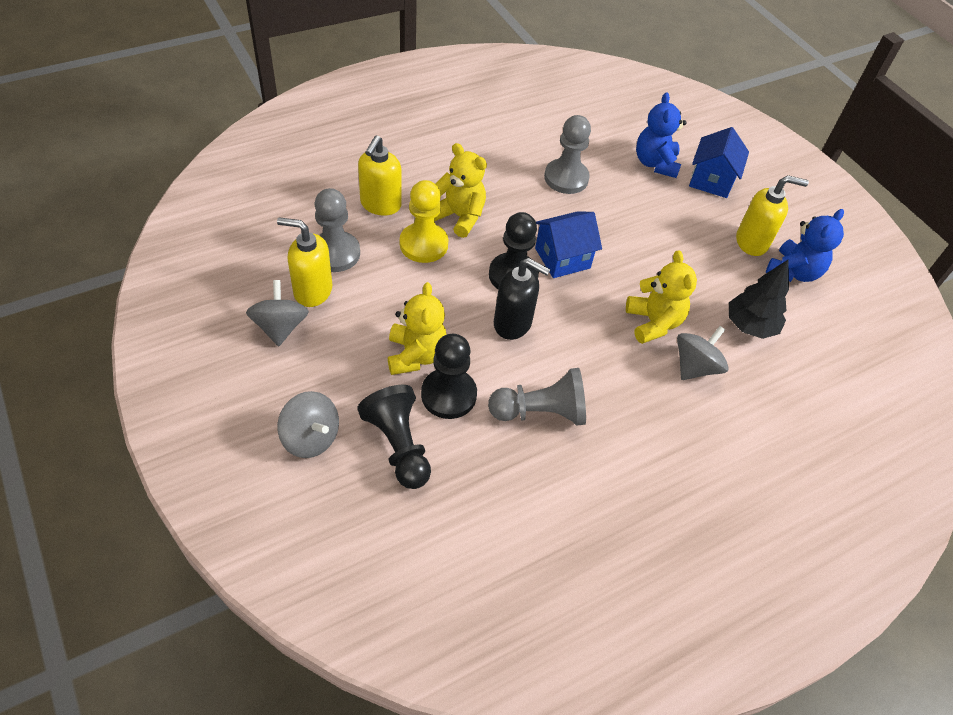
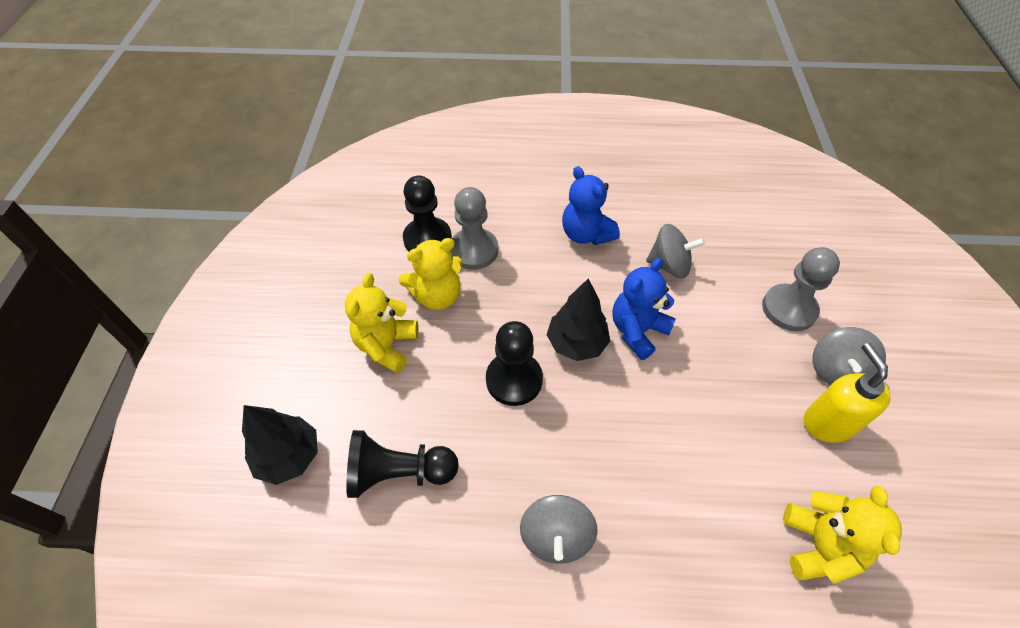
black soap dispenser: 1 -> 0
black tree: 1 -> 2
blue house: 2 -> 0
grey pawn: 3 -> 2
yellow pawn: 1 -> 0
yellow soap dispenser: 3 -> 1

